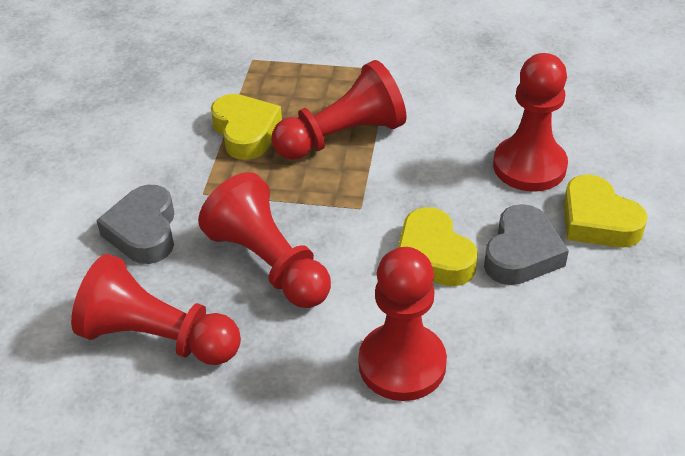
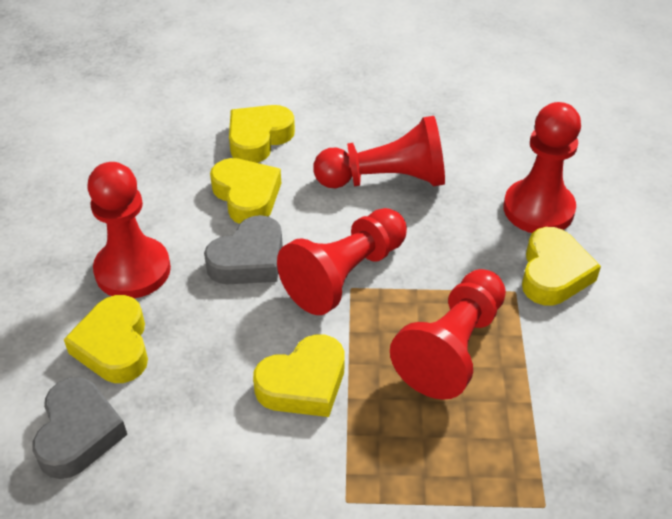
yellow heart: 3 -> 5

